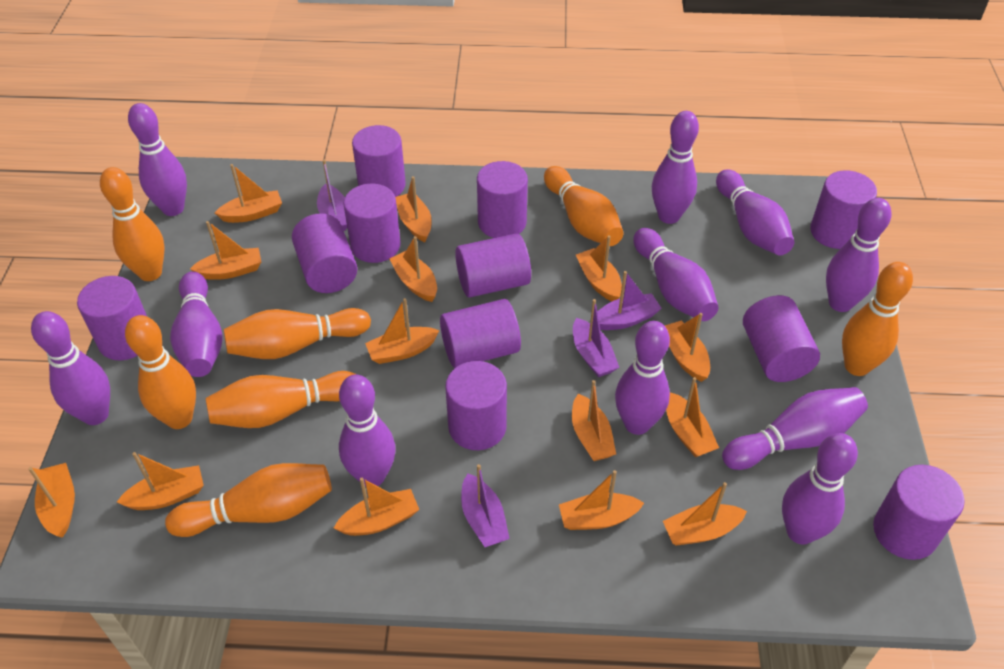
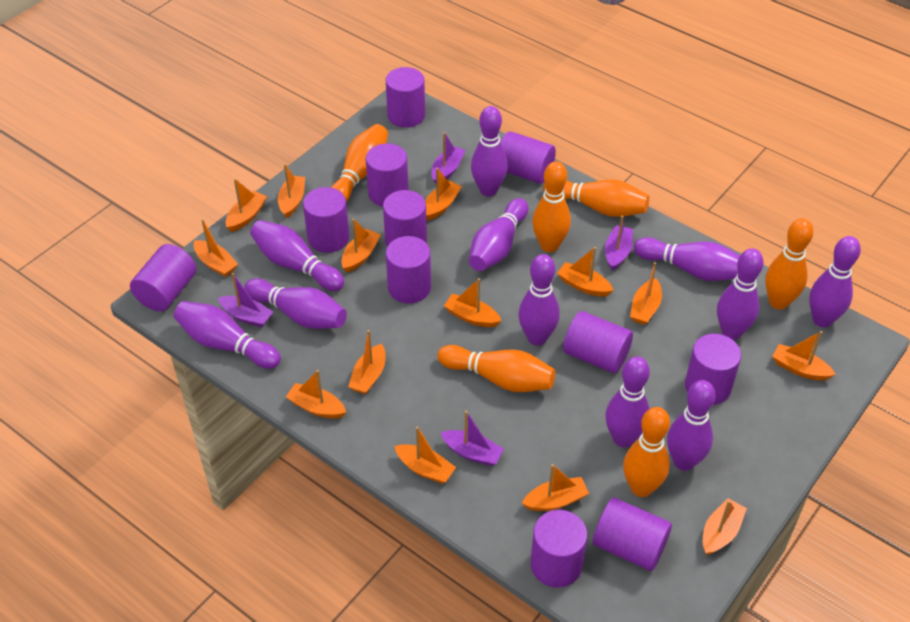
orange bowling pin: 7 -> 6

